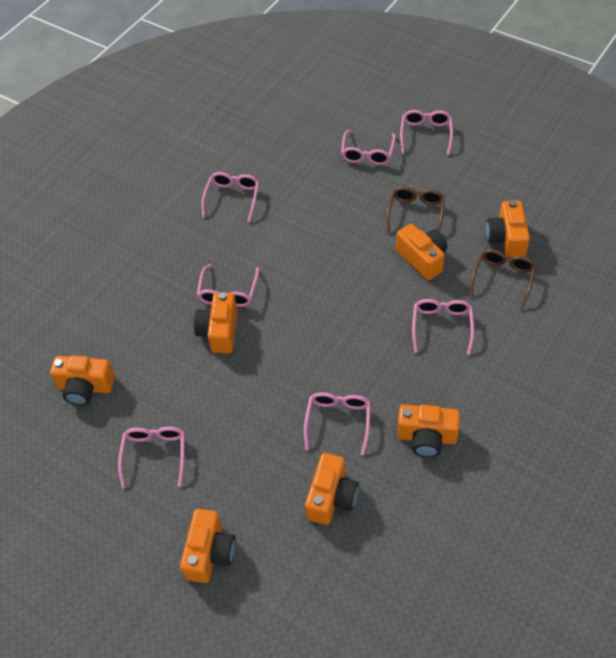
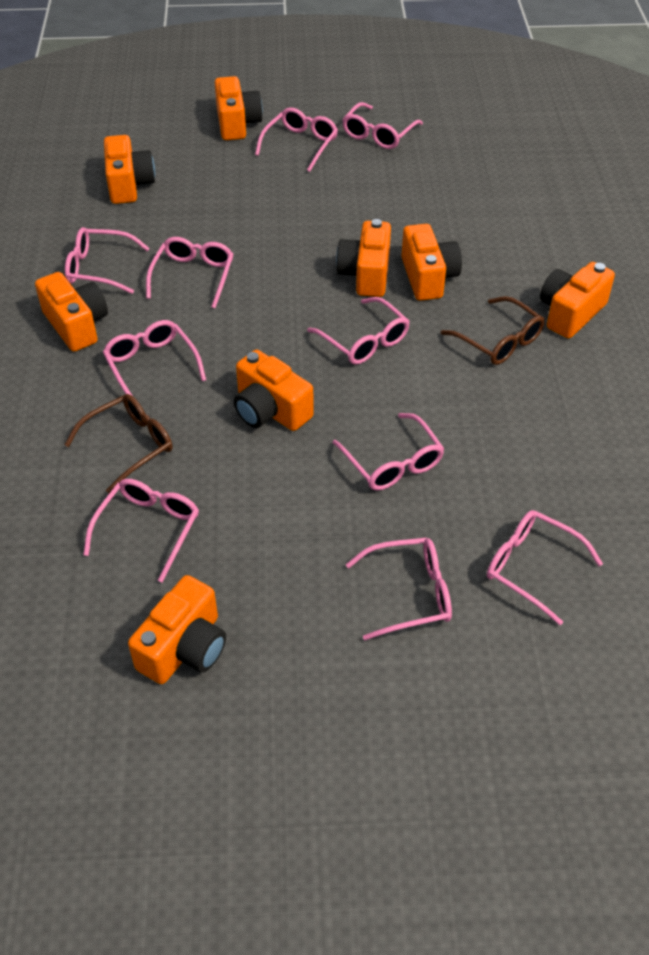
orange camera: 7 -> 8
pink glasses: 7 -> 10

